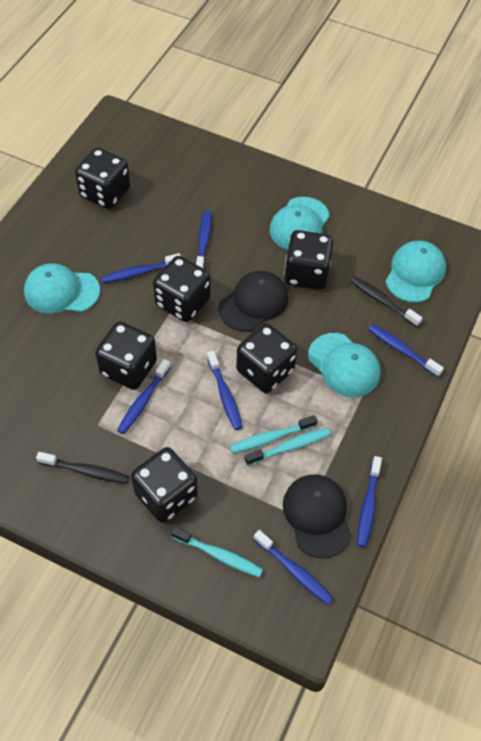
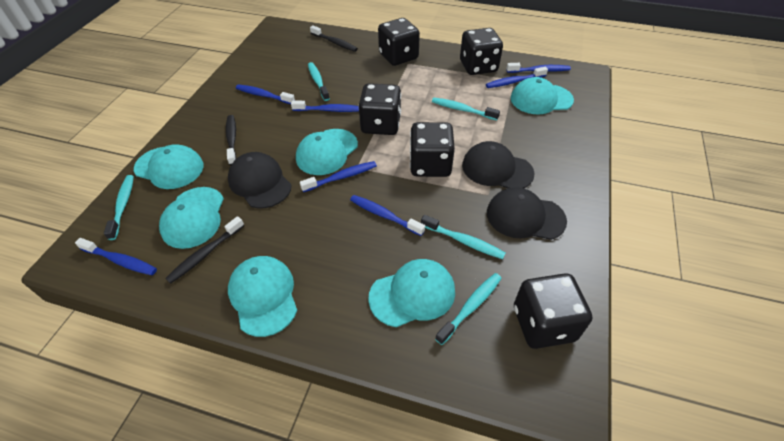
black cap: 2 -> 3
black dice: 6 -> 5
black toothbrush: 2 -> 3
turquoise cap: 4 -> 6
turquoise toothbrush: 3 -> 5

